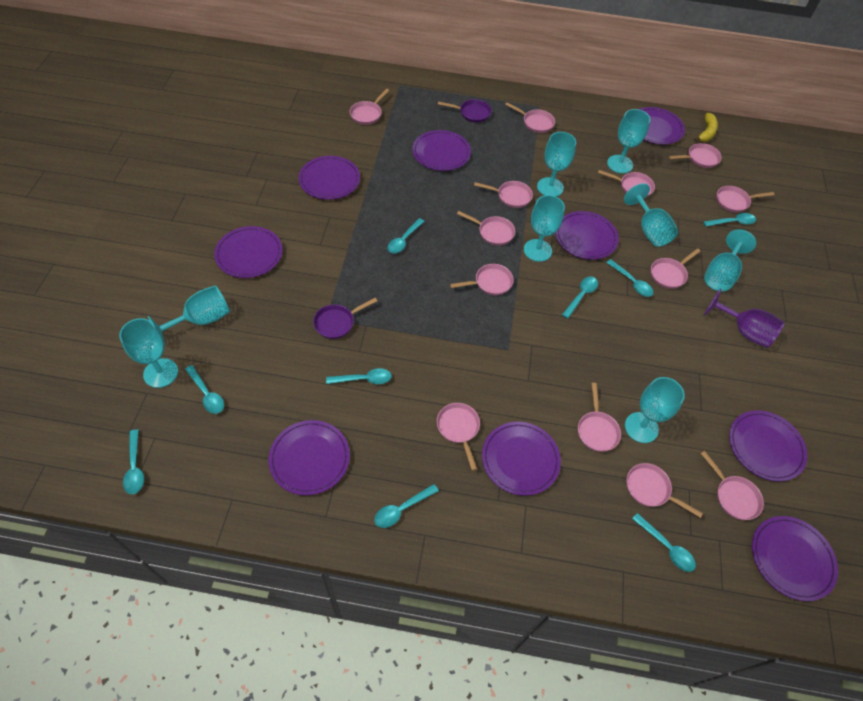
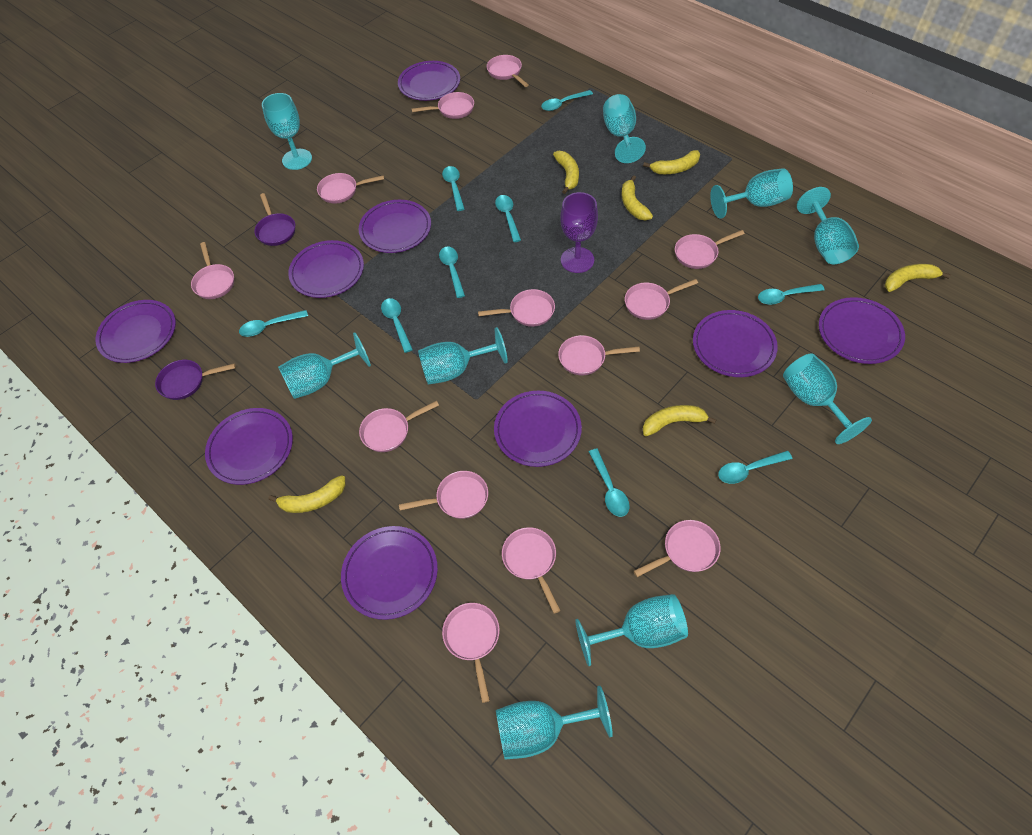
turquoise goblet: 8 -> 9
yellow banana: 1 -> 6

